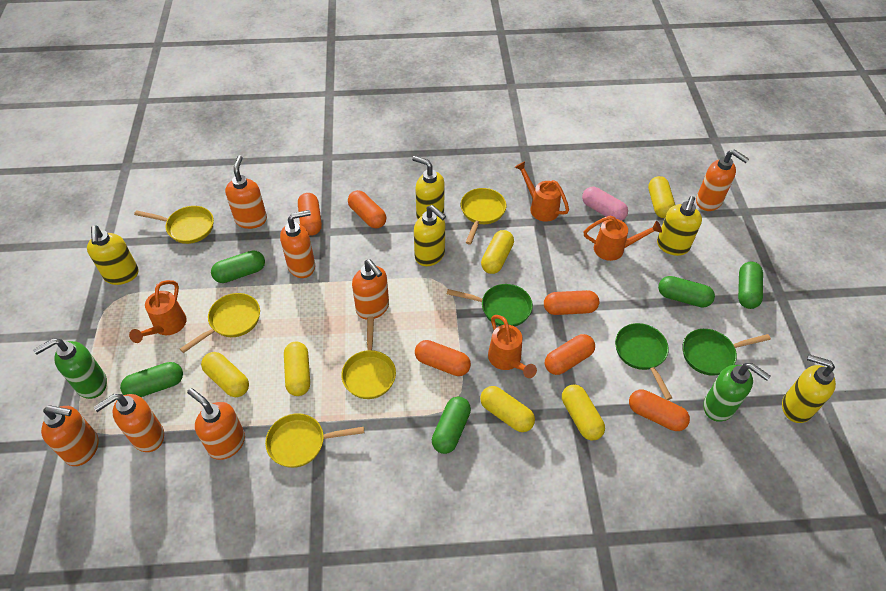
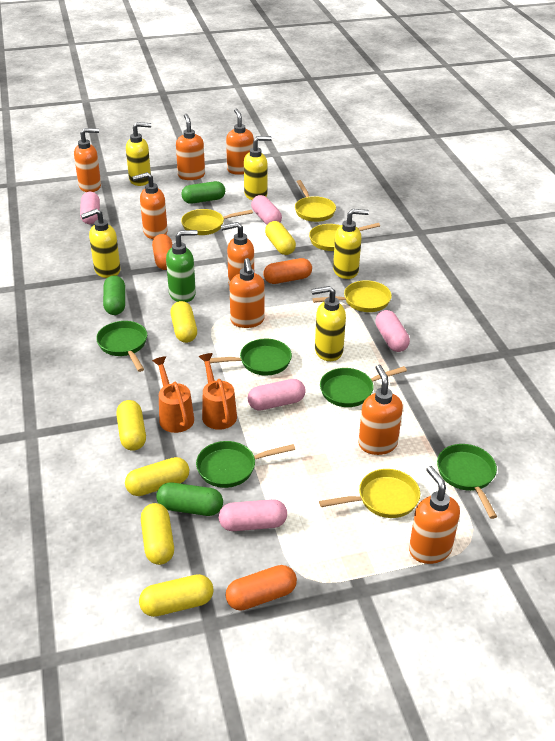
green capsule: 5 -> 3
green pan: 3 -> 5
green soap dispenser: 2 -> 1
orange capsule: 6 -> 3
orange soap dispenser: 7 -> 8
orange watering can: 4 -> 2
pink capsule: 1 -> 5

